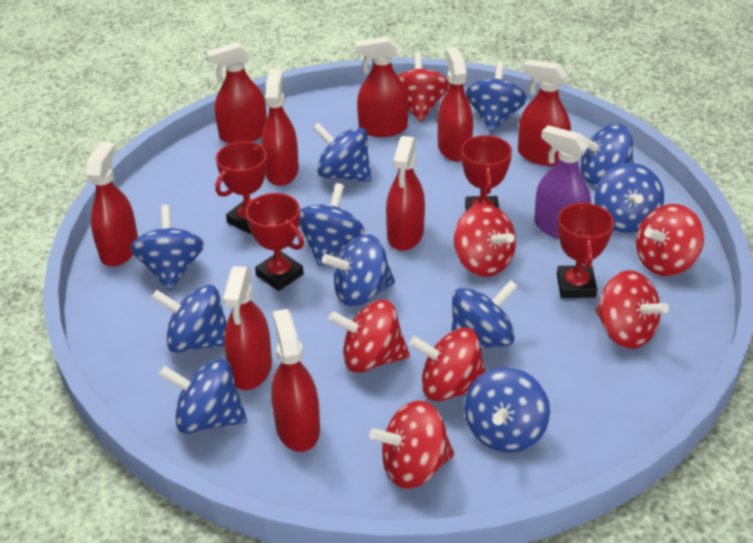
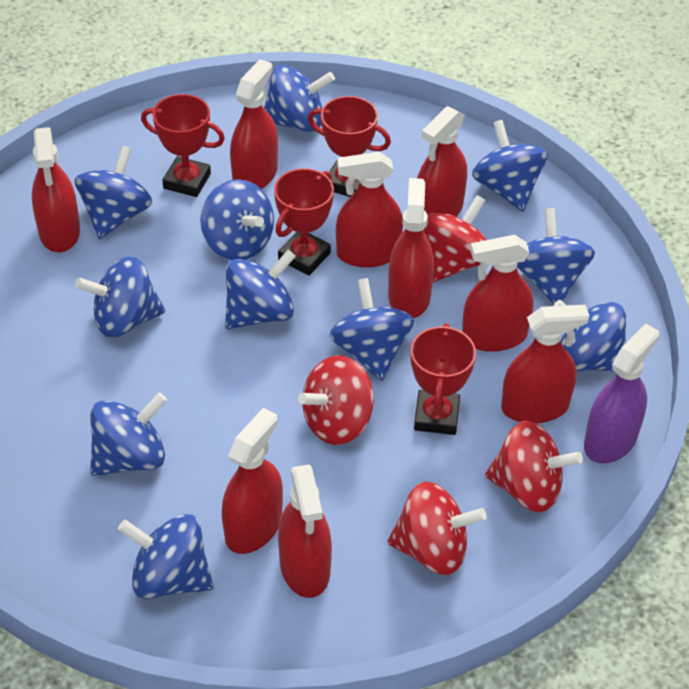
red spinning top: 7 -> 4

